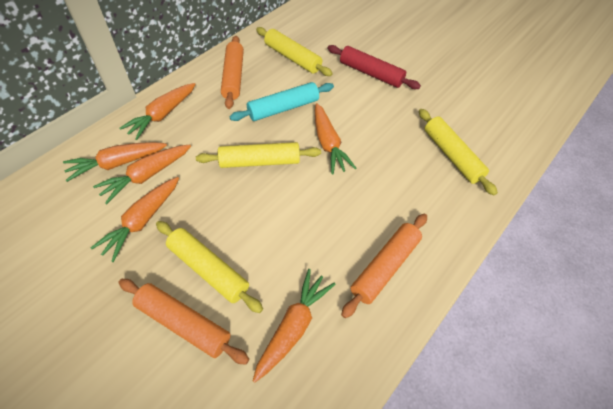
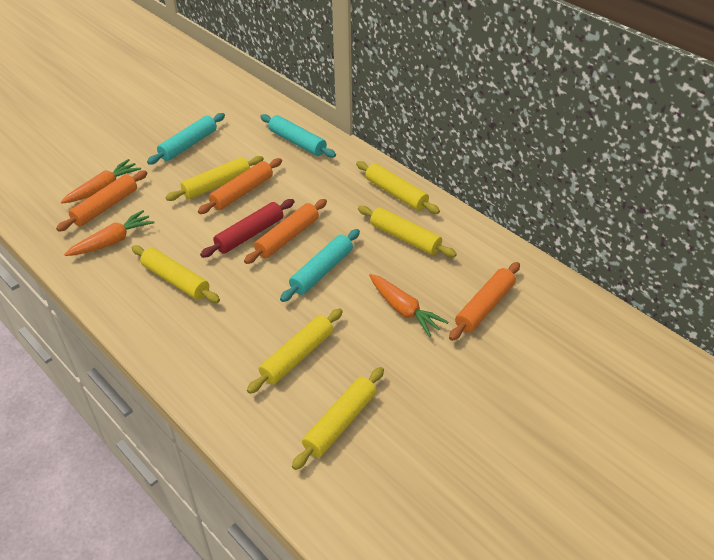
orange carrot: 6 -> 3
orange rolling pin: 3 -> 4
turquoise rolling pin: 1 -> 3
yellow rolling pin: 4 -> 6

